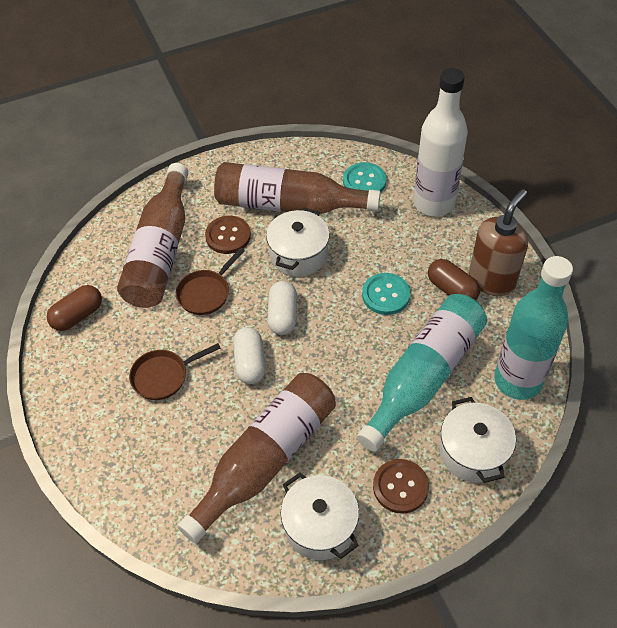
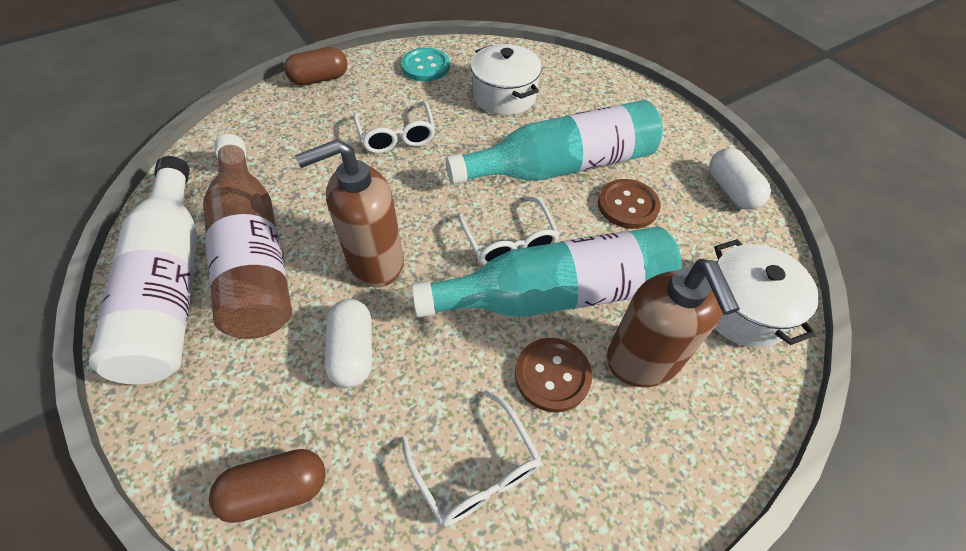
brown bottle: 3 -> 1
brown pan: 2 -> 0
brown soap dispenser: 1 -> 2
turquoise button: 2 -> 1
white glasses: 0 -> 3
white pot: 3 -> 2

